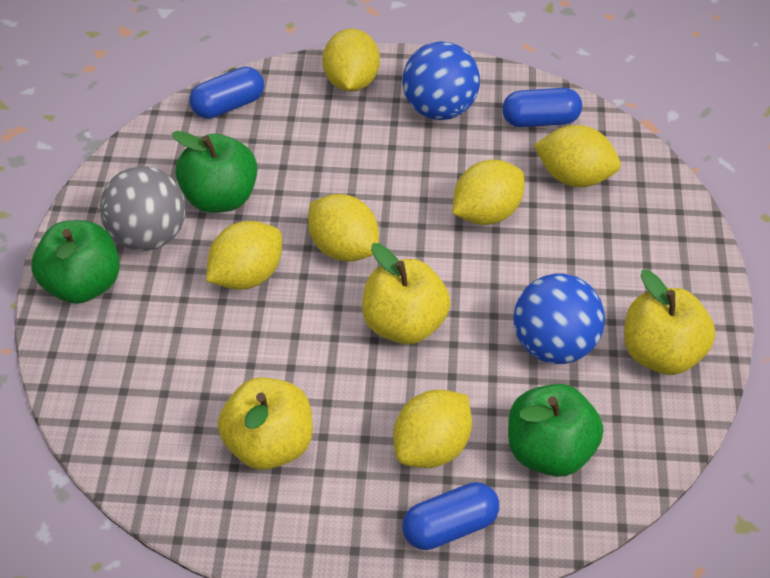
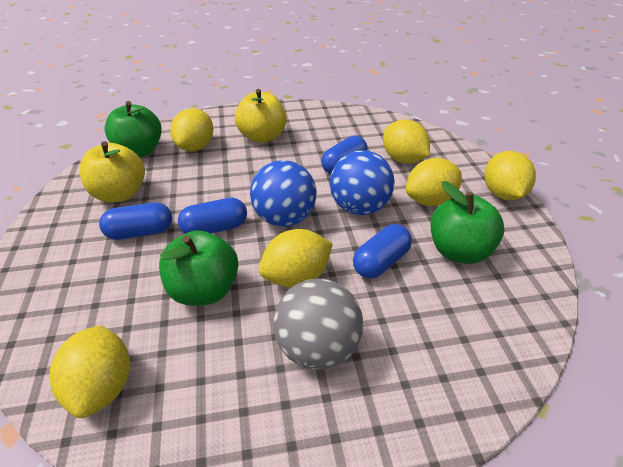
blue capsule: 3 -> 4
yellow apple: 3 -> 2

